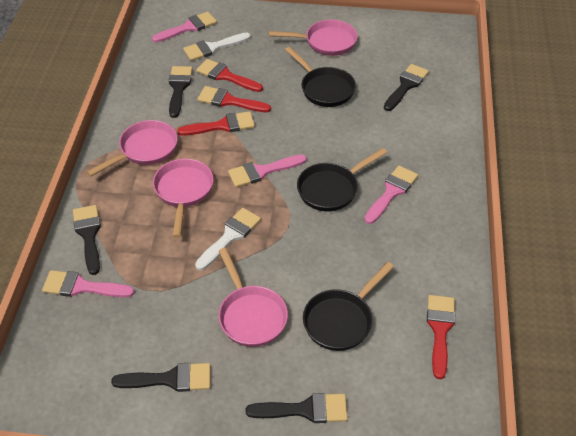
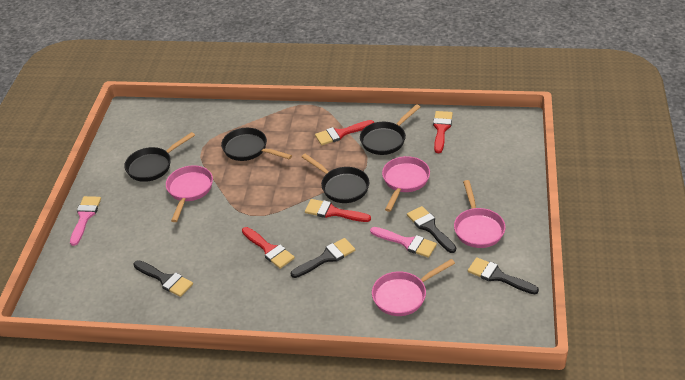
black brush: 5 -> 4
black pan: 3 -> 4
pink brush: 4 -> 2
white brush: 2 -> 0

